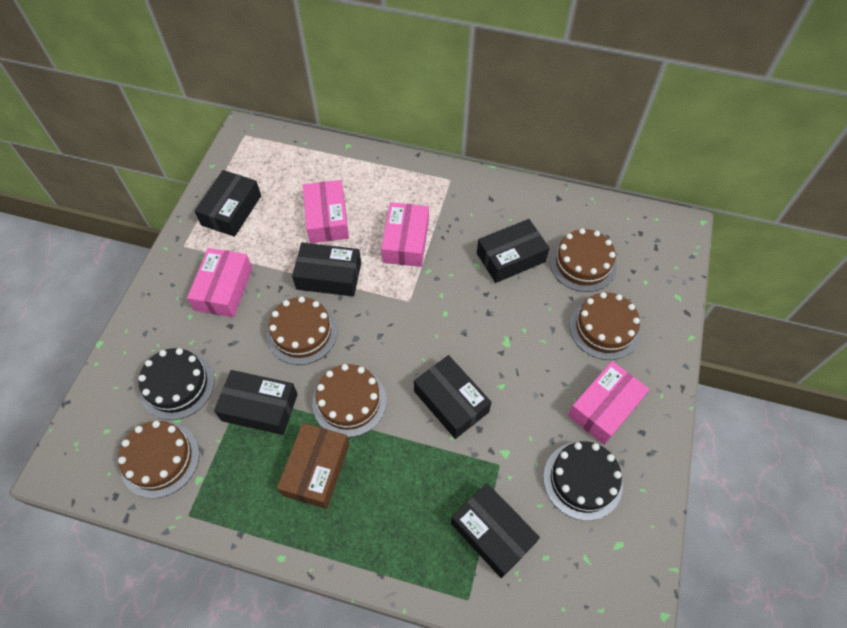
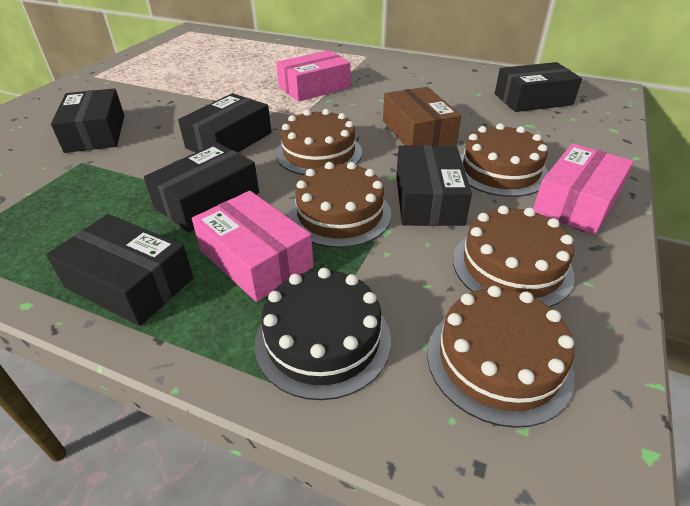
black cake: 2 -> 1
pink box: 4 -> 3

